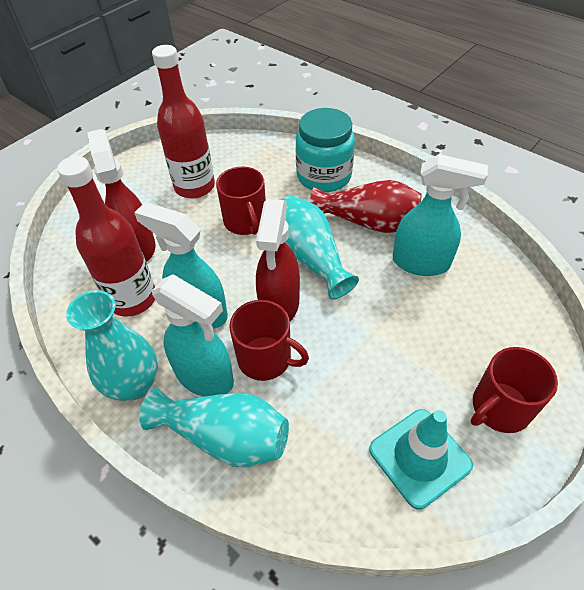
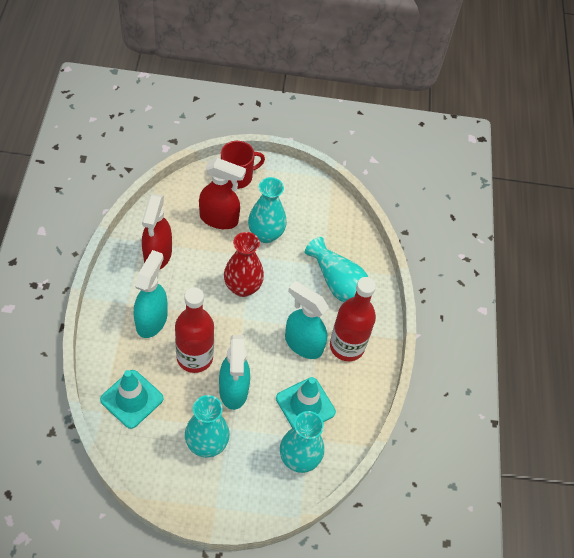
red mug: 3 -> 1
turquoise jar: 1 -> 0
turquoise traffic cone: 1 -> 2
turquoise vase: 3 -> 4

